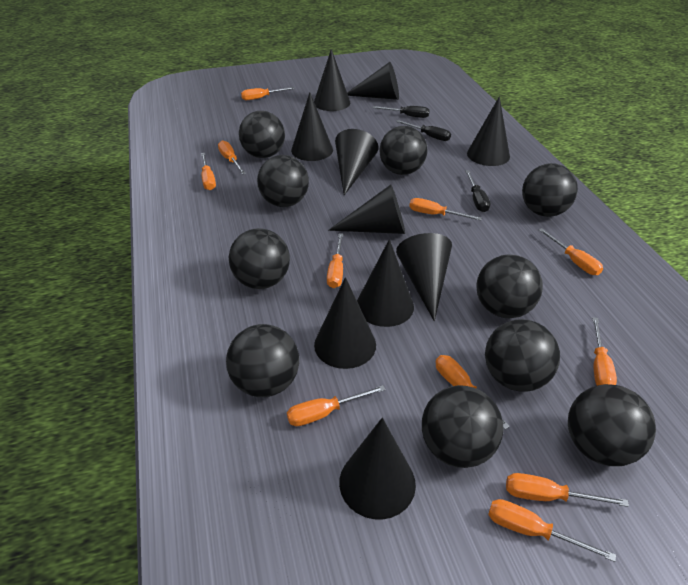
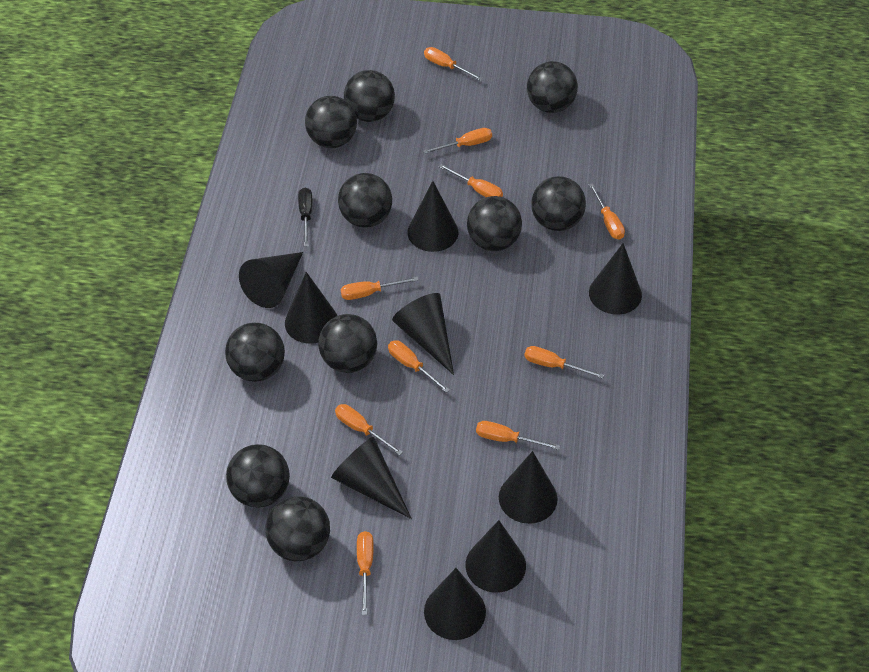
black cone: 10 -> 9
black screwdriver: 3 -> 1
orange screwdriver: 11 -> 10

